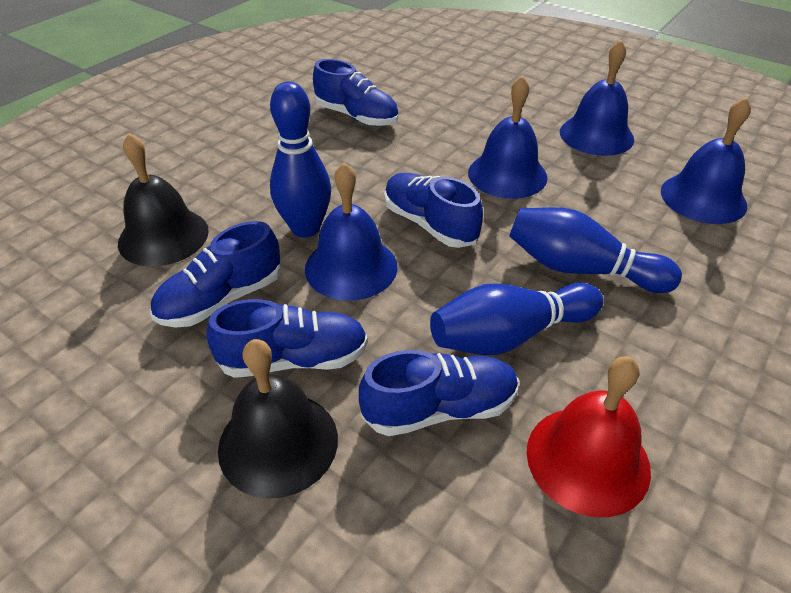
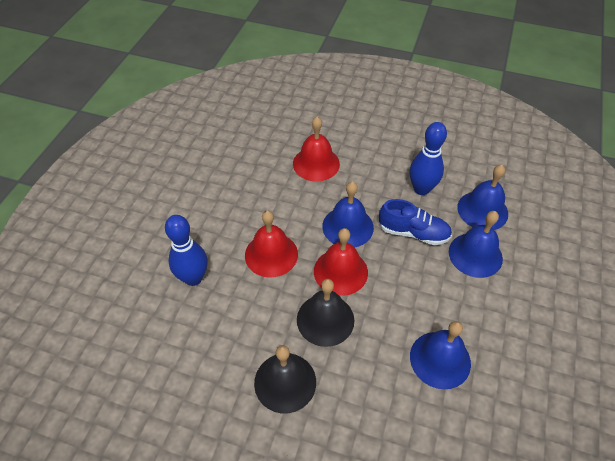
blue bowling pin: 3 -> 2
blue shoe: 5 -> 1
red bell: 1 -> 3

